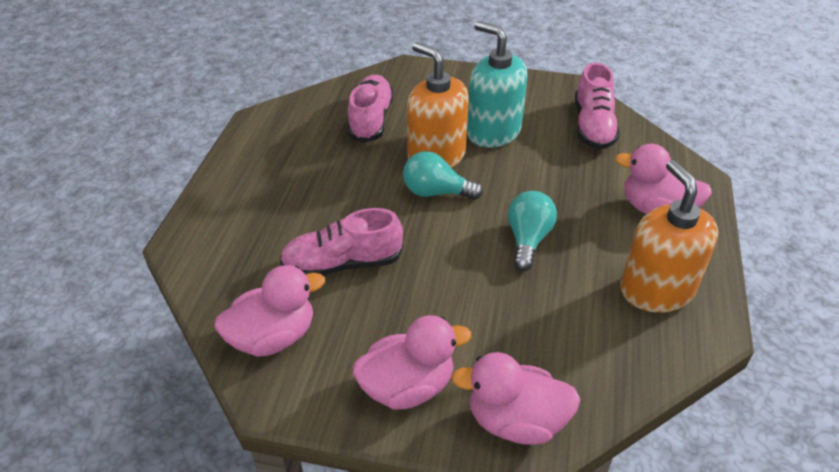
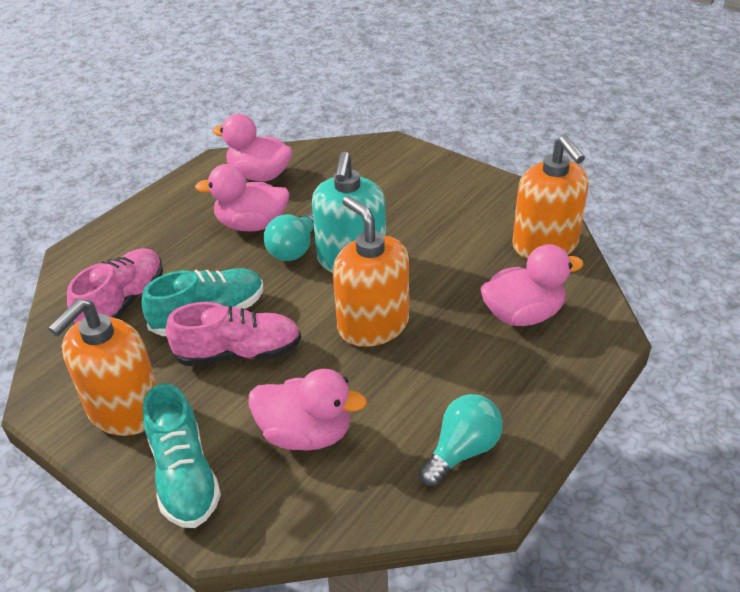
orange soap dispenser: 2 -> 3
pink shoe: 3 -> 2
turquoise shoe: 0 -> 2

